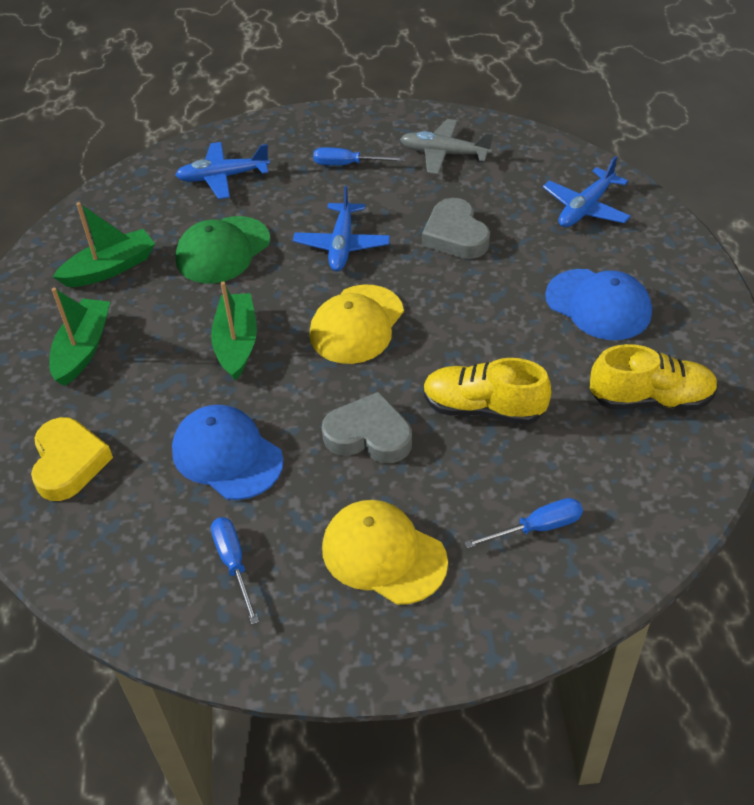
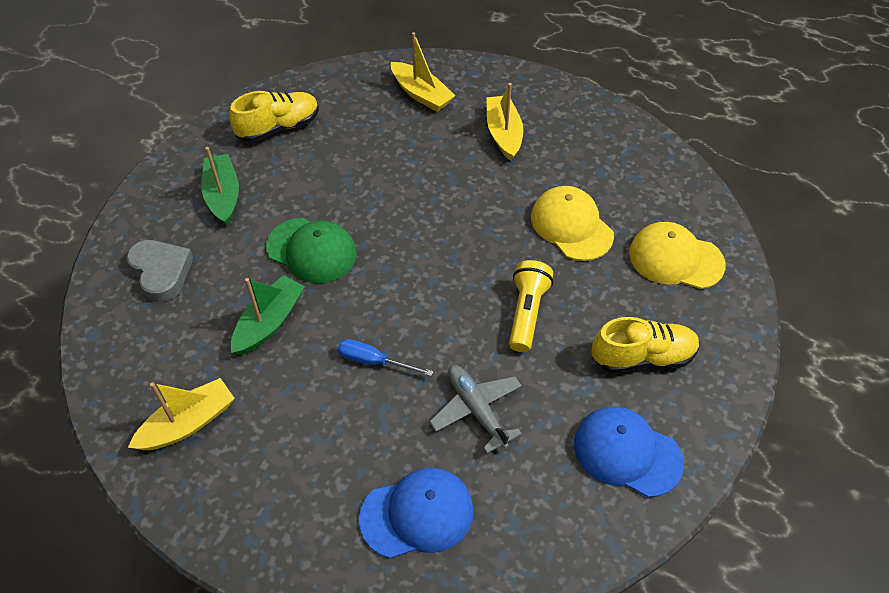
blue plane: 3 -> 0
blue screwdriver: 3 -> 1
green boat: 3 -> 2
grey heart: 2 -> 1
yellow boat: 0 -> 3
yellow flashlight: 0 -> 1
yellow heart: 1 -> 0

